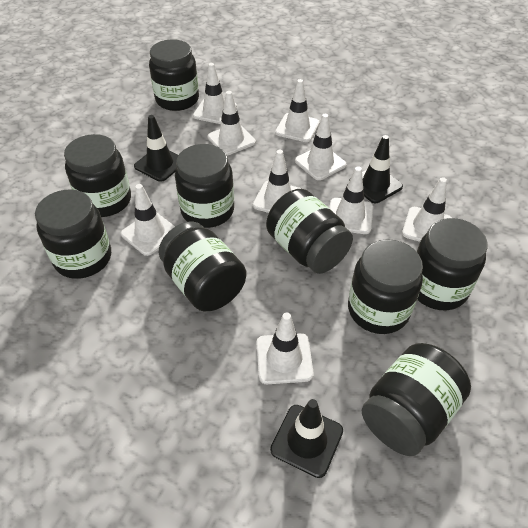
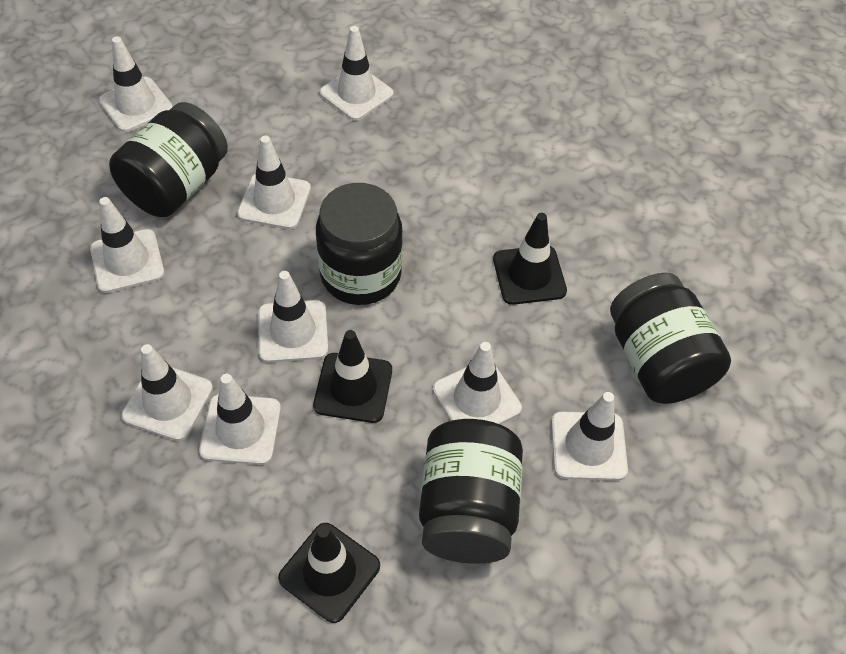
black jar: 9 -> 4

